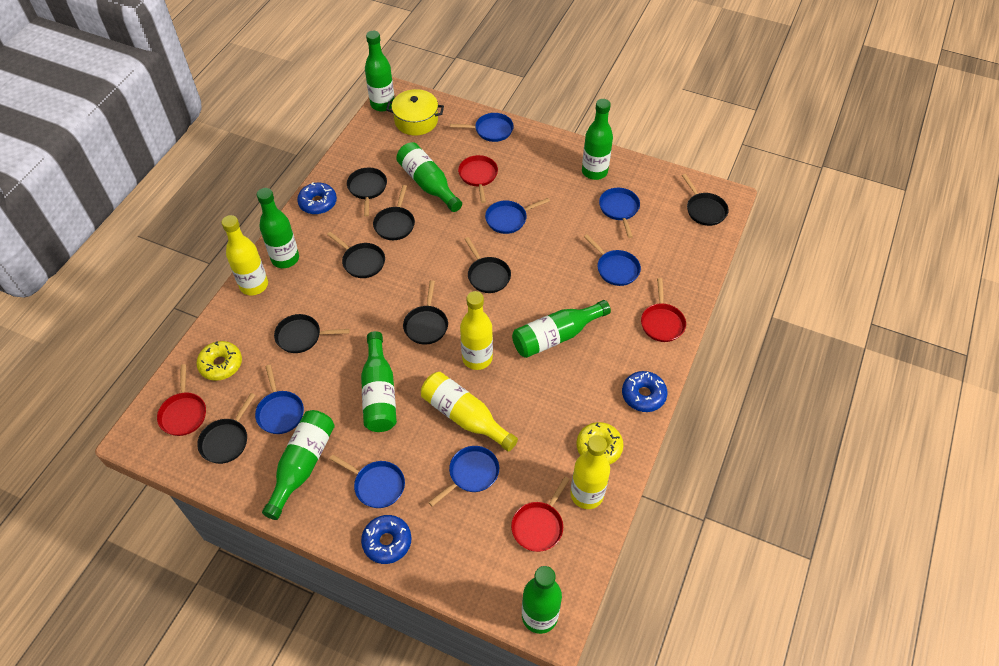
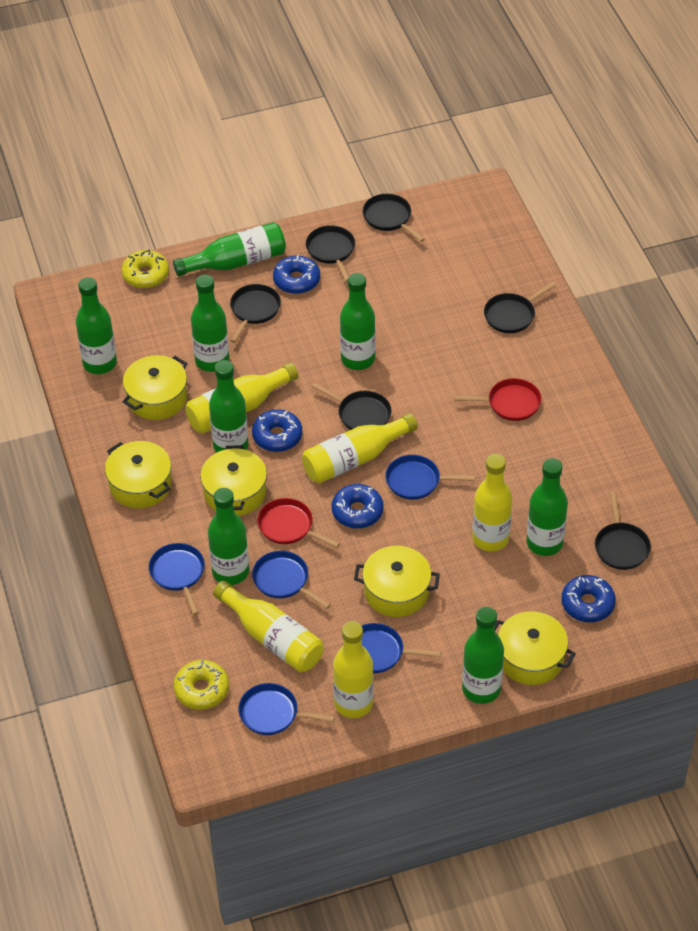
black pan: 8 -> 6
blue donut: 3 -> 4
blue pan: 7 -> 5
red pan: 4 -> 2
yellow bottle: 4 -> 5
yellow pot: 1 -> 5

